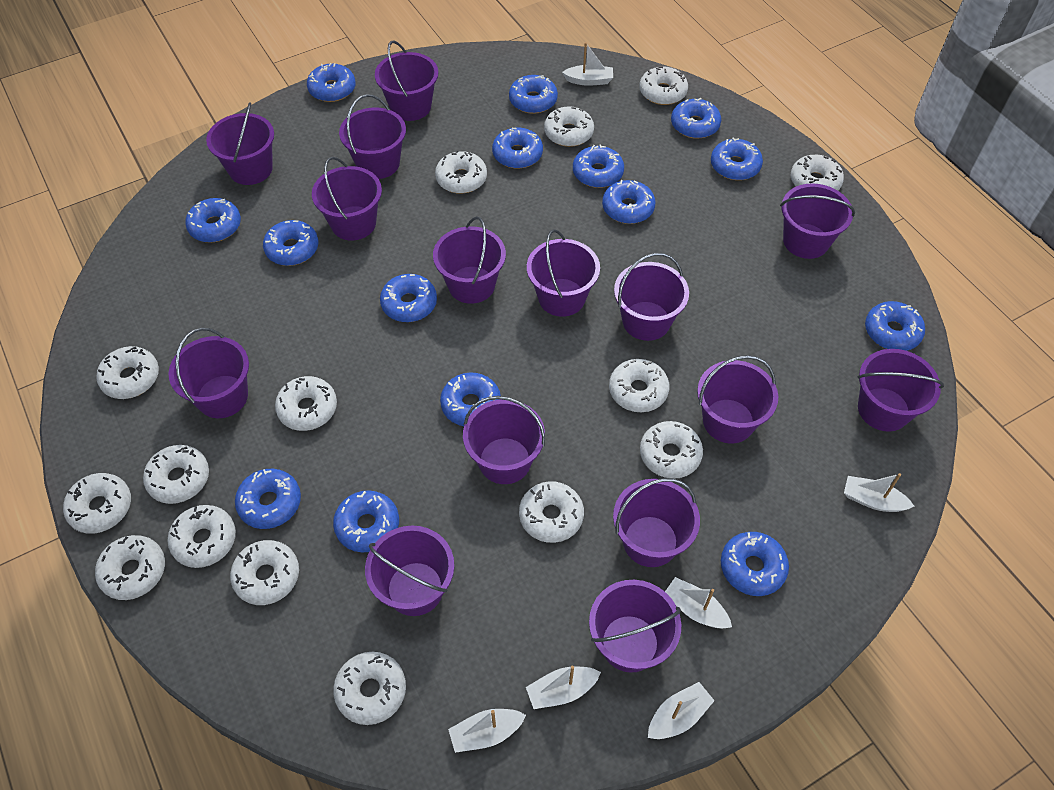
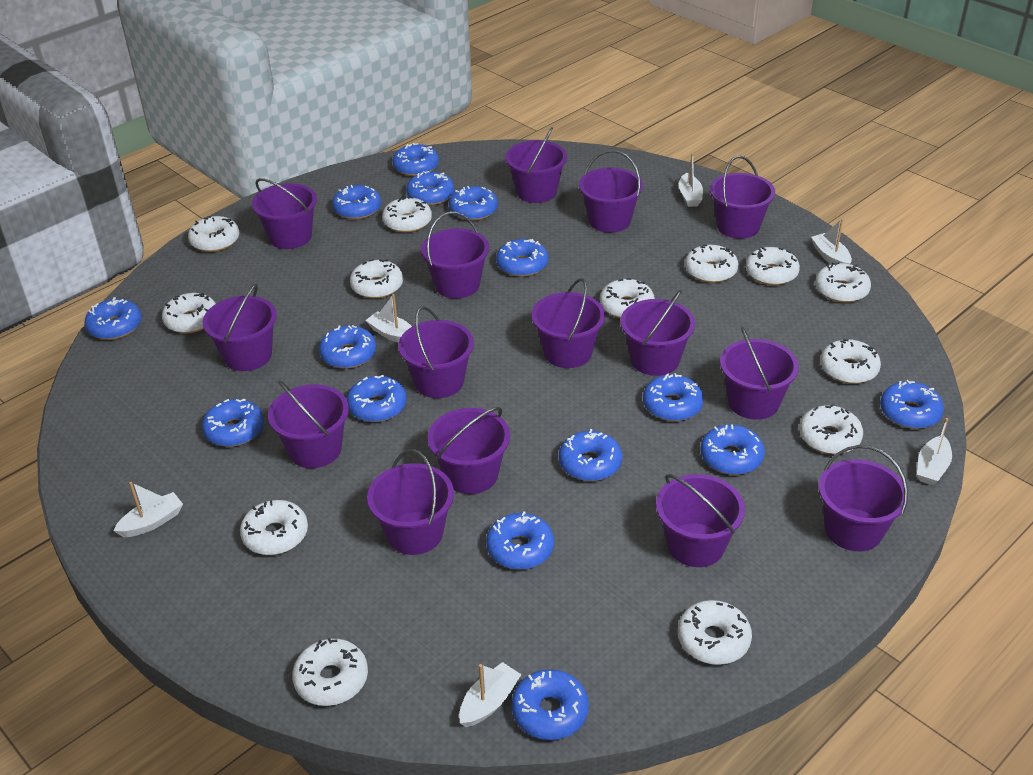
white donut: 15 -> 13

